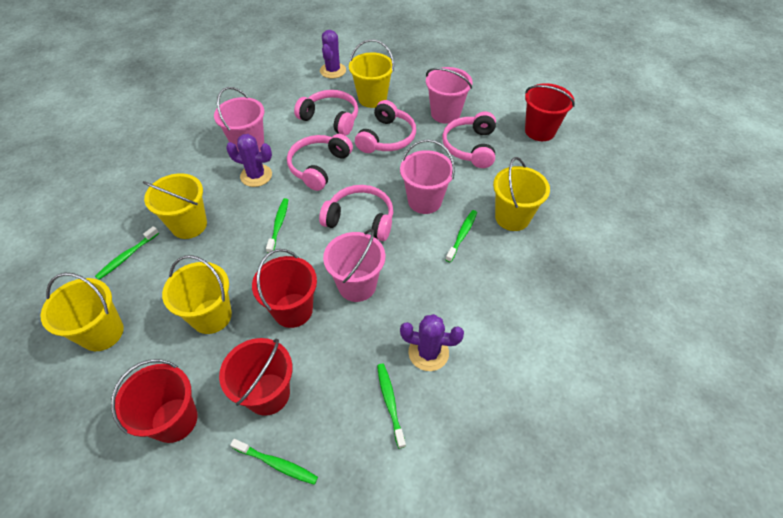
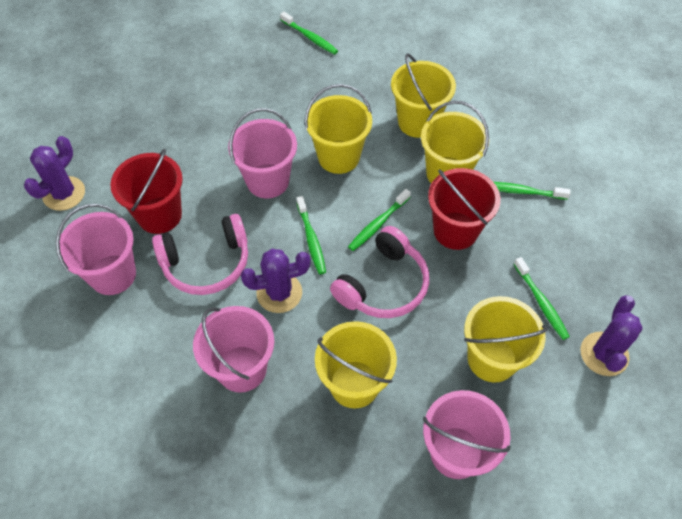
pink headphones: 5 -> 2
red bucket: 4 -> 2

